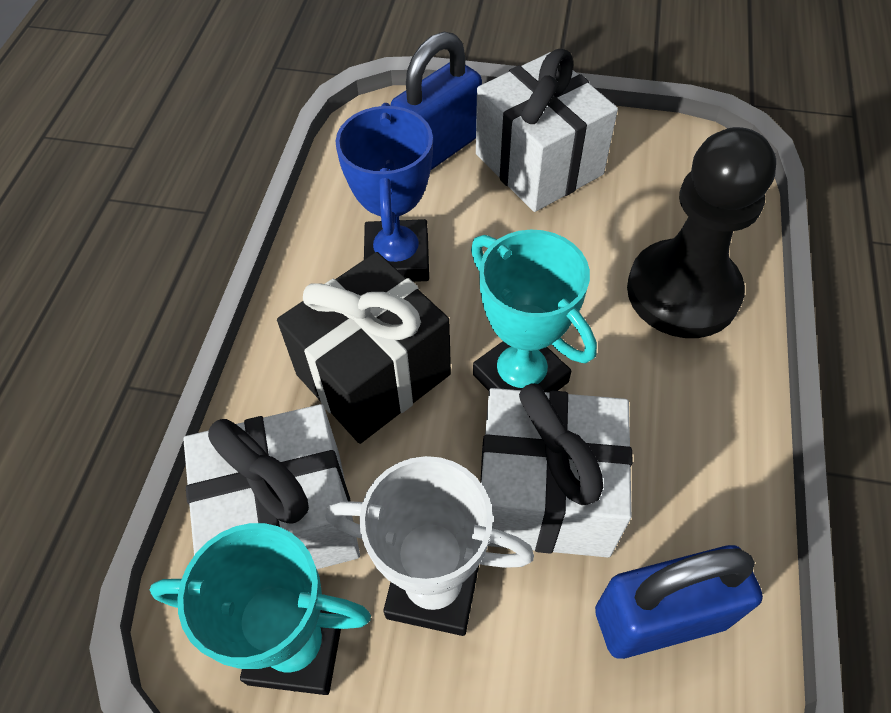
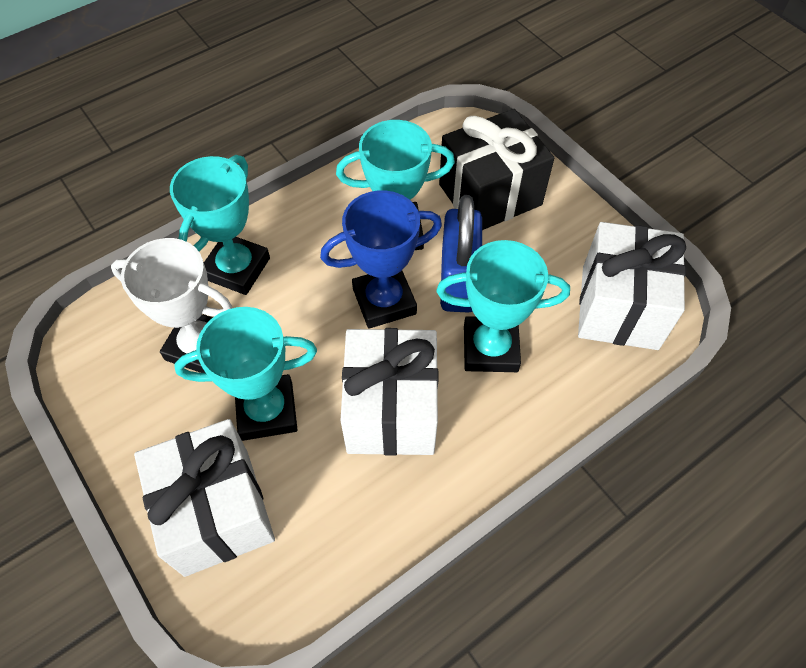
black pawn: 1 -> 0
blue padlock: 2 -> 1
turquoise trophy: 2 -> 4

